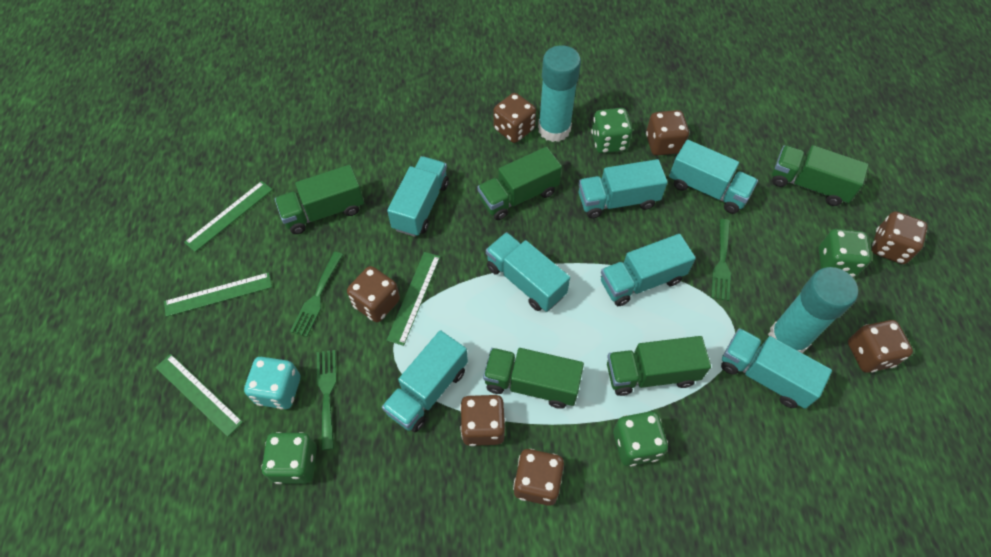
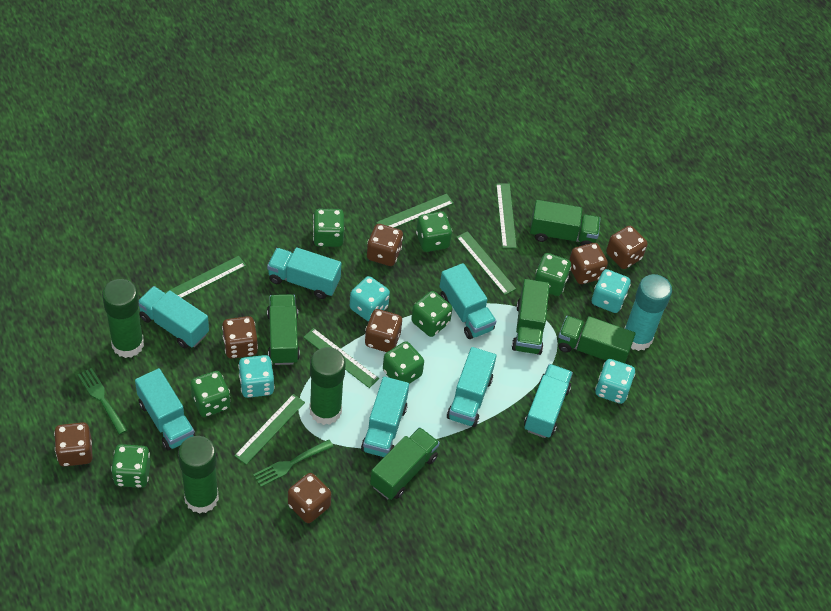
green dice: 4 -> 7
green fork: 3 -> 2
green glue stick: 0 -> 3
green ruler: 4 -> 6
turquoise dice: 1 -> 4
turquoise glue stick: 2 -> 1

